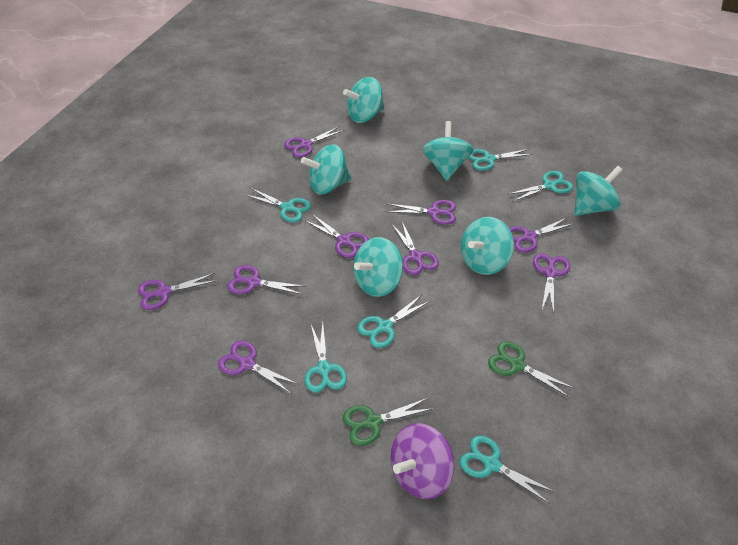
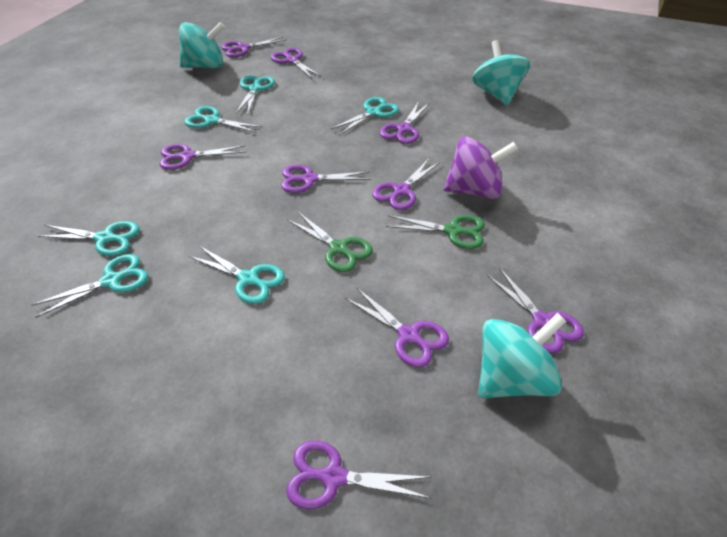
turquoise spinning top: 6 -> 3

